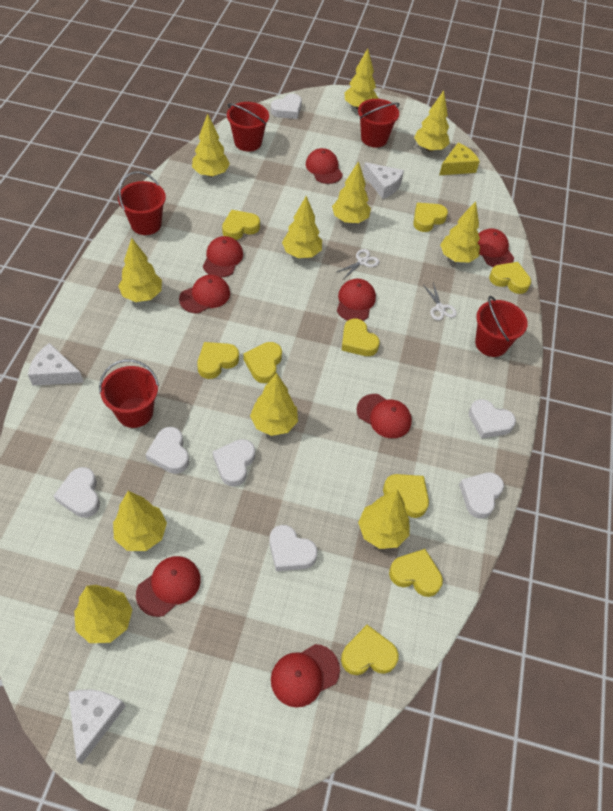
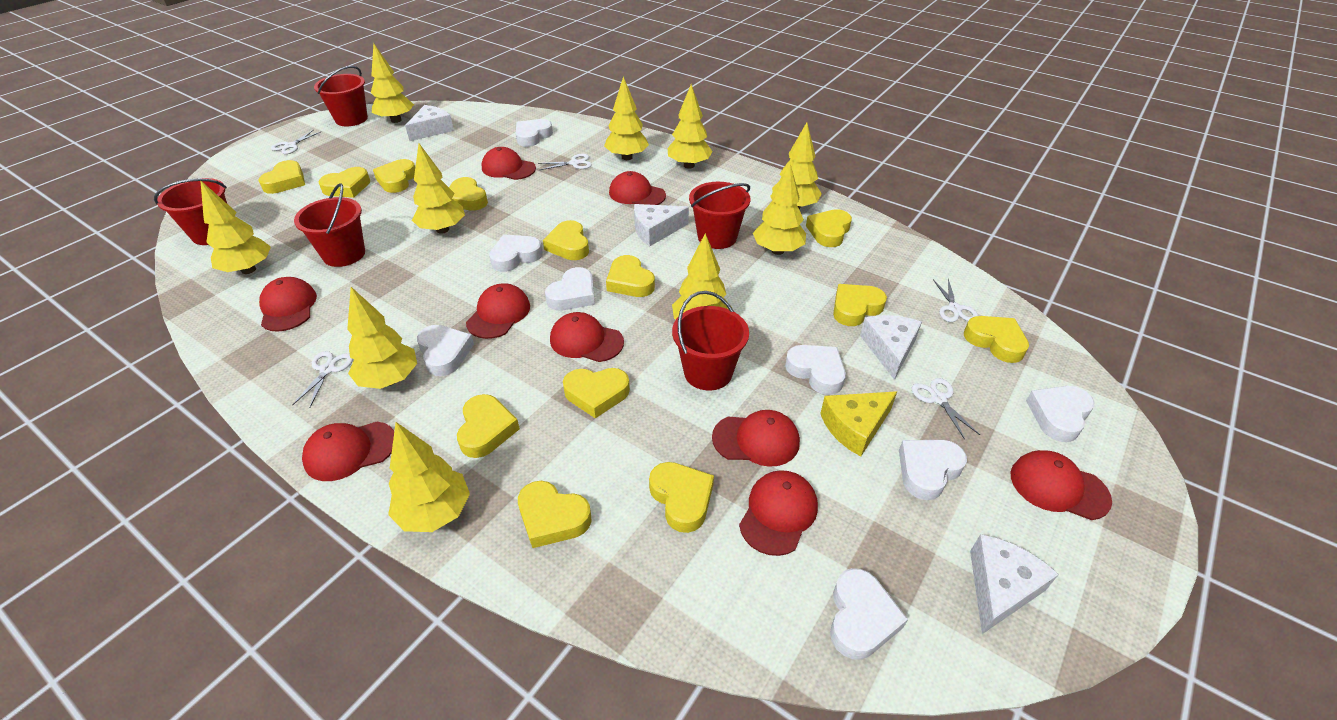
red cap: 8 -> 9
white cheese: 3 -> 4
white heart: 7 -> 8
white scissors: 2 -> 5
yellow heart: 9 -> 13
yellow tree: 11 -> 10

